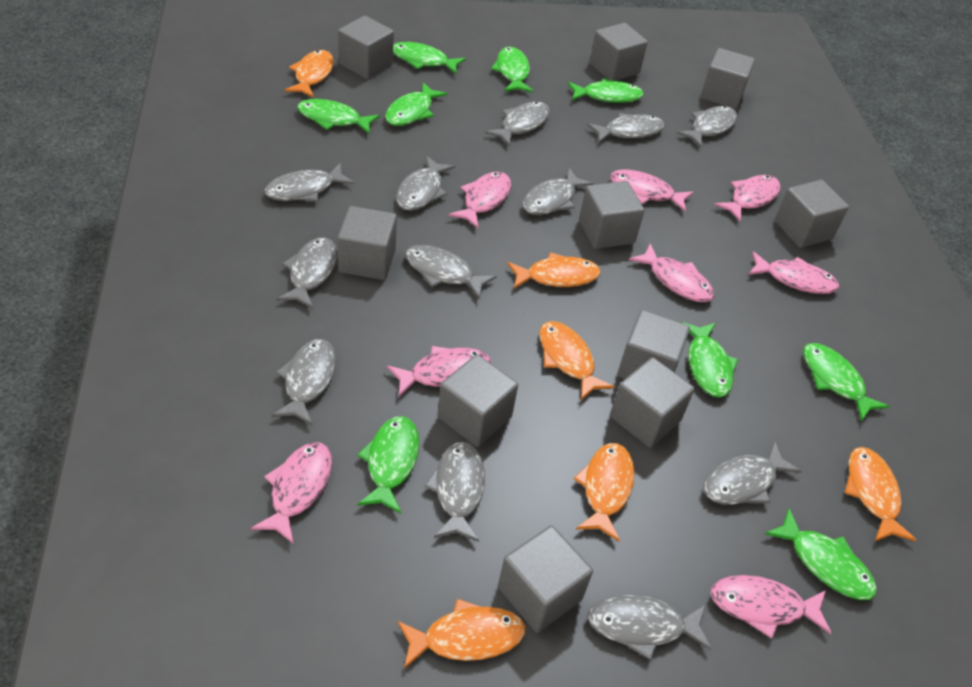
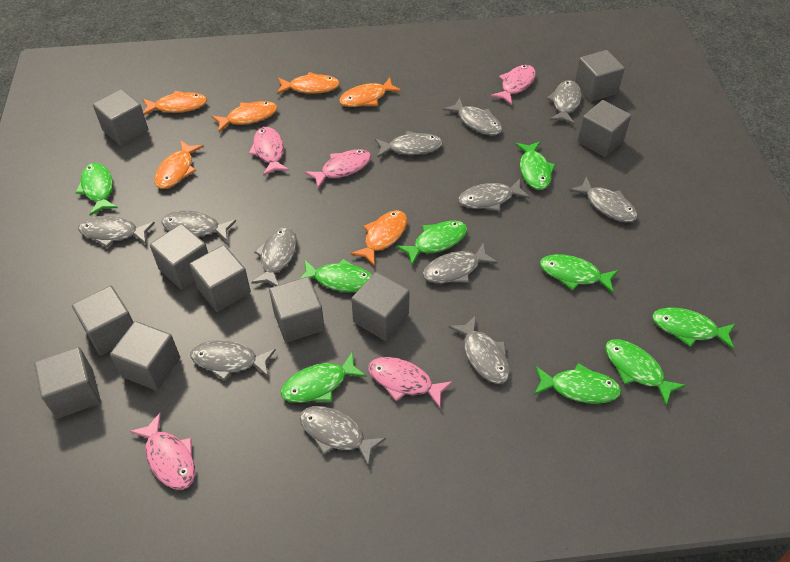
pink fish: 8 -> 5

